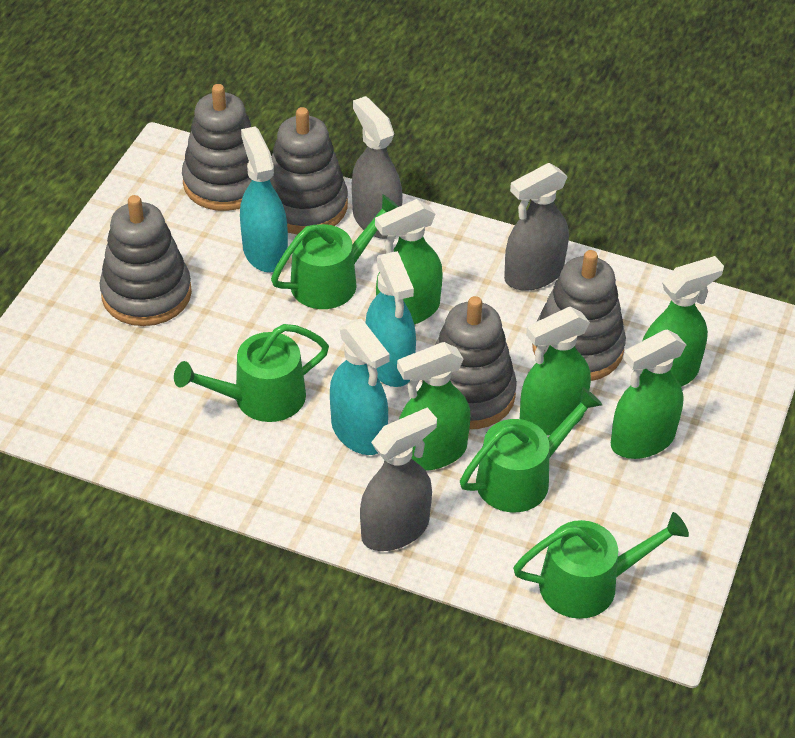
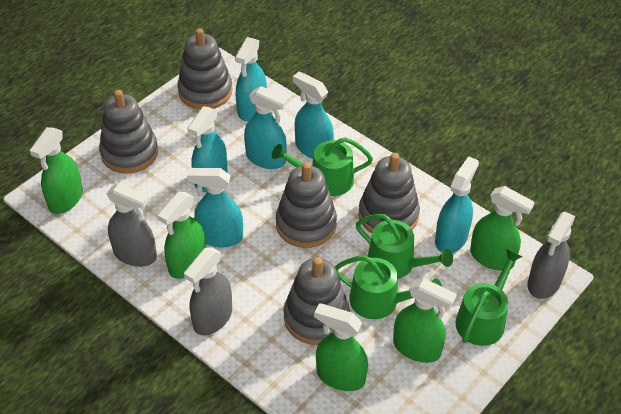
turquoise spray bottle: 3 -> 6

